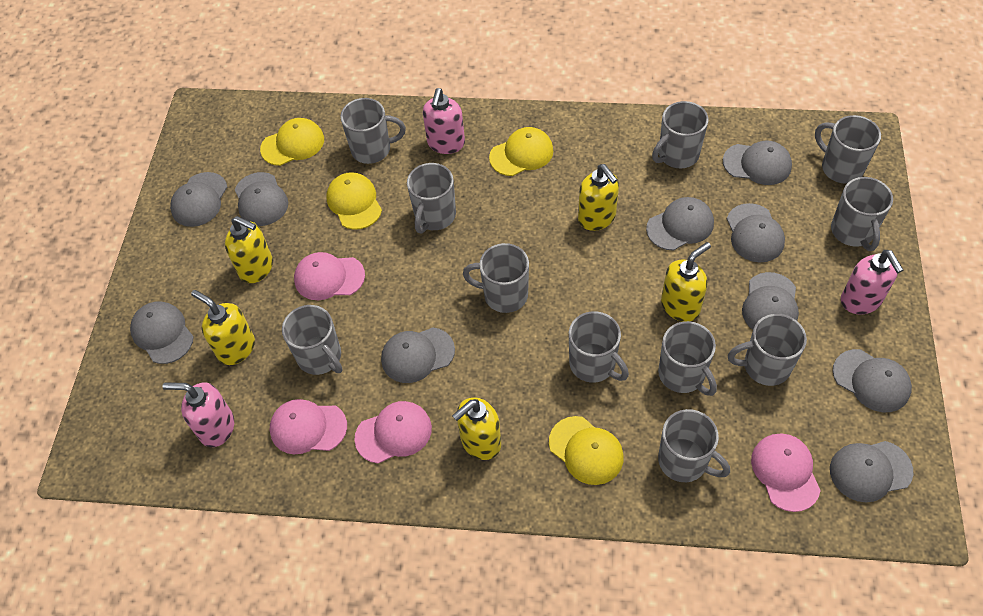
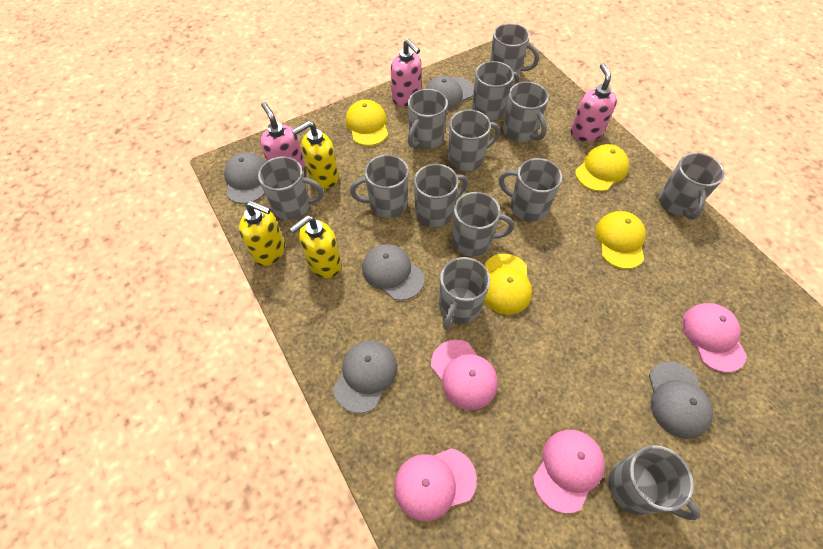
grey cap: 10 -> 5
grey mug: 11 -> 13
yellow soap dispenser: 5 -> 3

